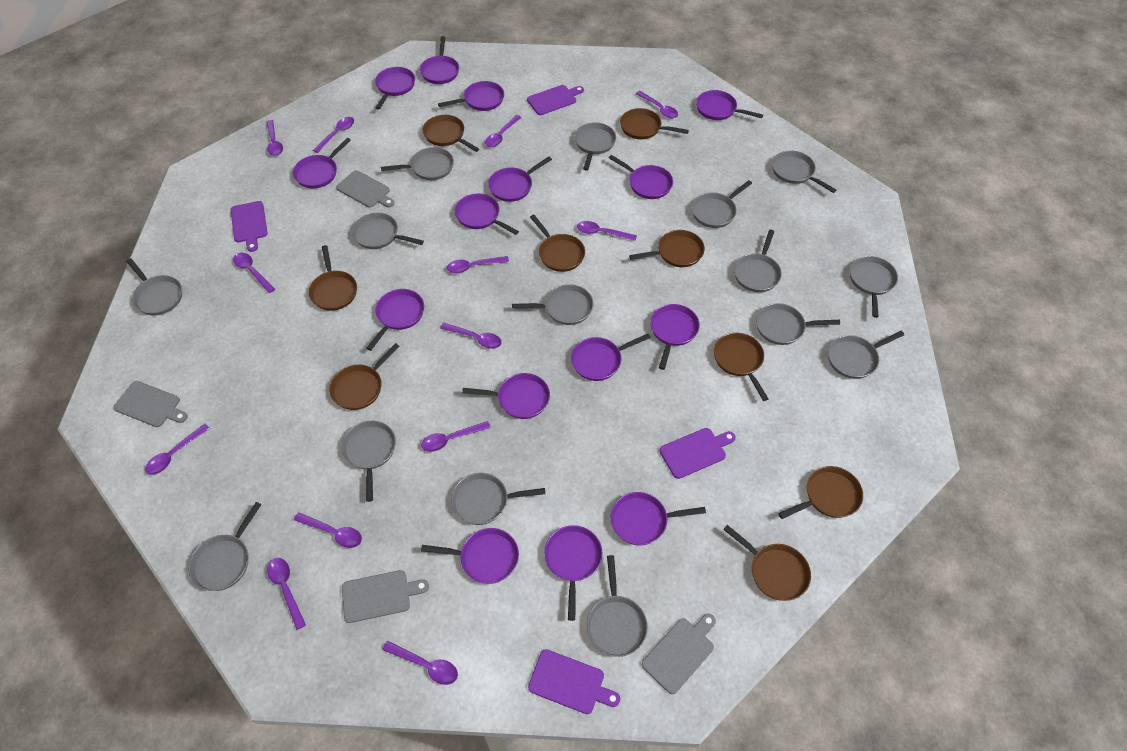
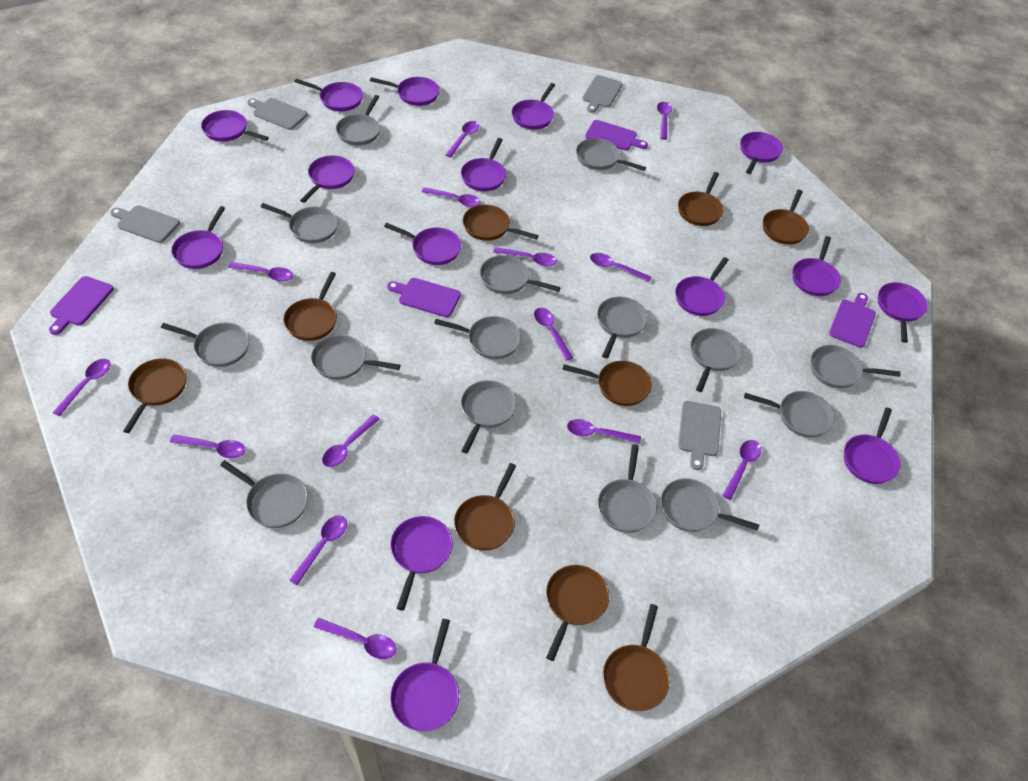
purple spoon: 13 -> 14

